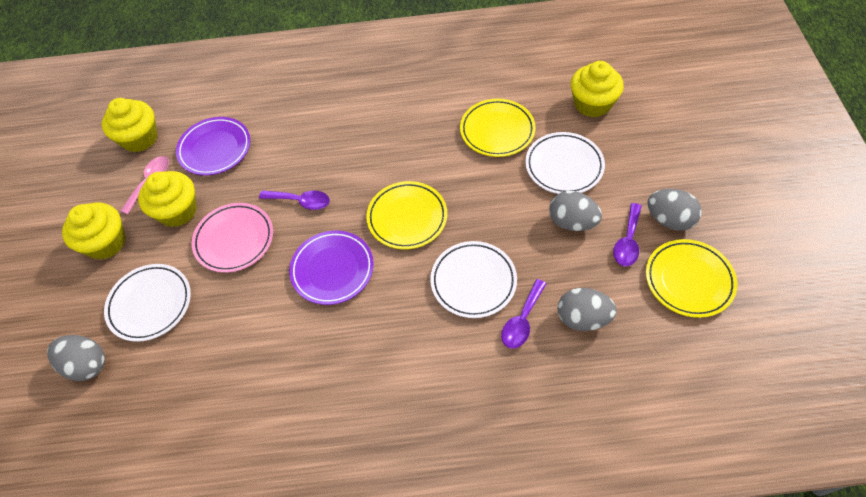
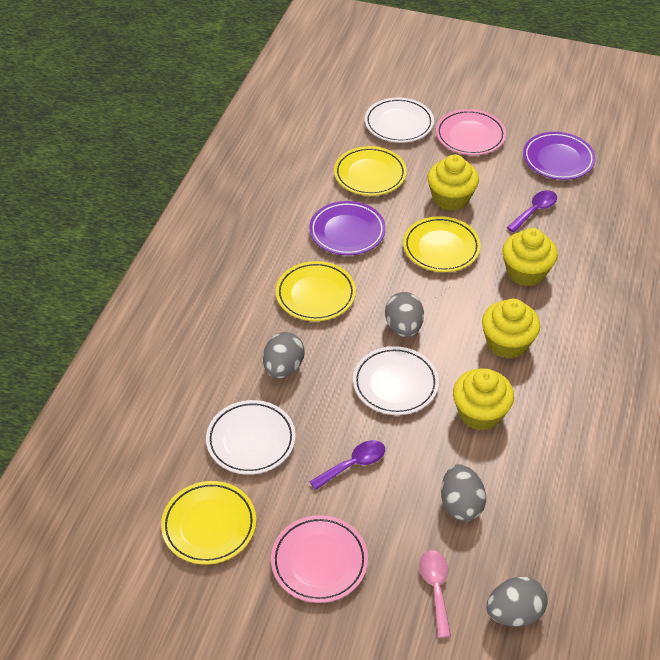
pink plate: 1 -> 2
purple spoon: 3 -> 2
yellow plate: 3 -> 4

